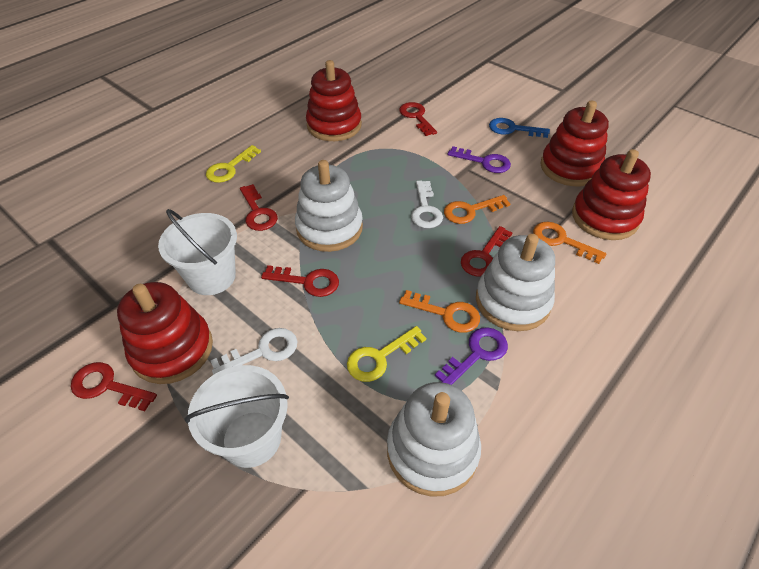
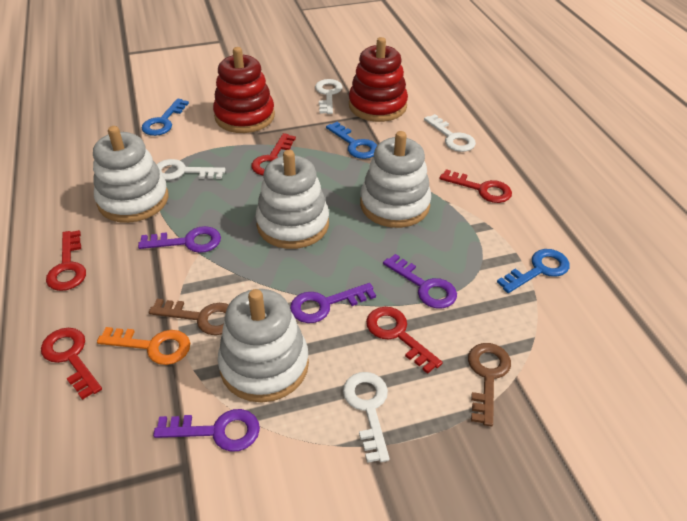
blue key: 1 -> 3
brown key: 0 -> 2
orange key: 3 -> 1
purple key: 2 -> 4
red stacking toy: 4 -> 2
white bucket: 2 -> 0
white key: 2 -> 4
white stacking toy: 3 -> 4
yellow key: 2 -> 0

